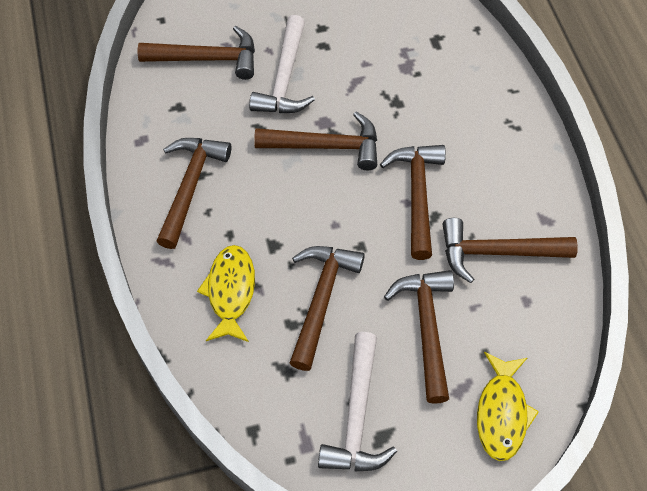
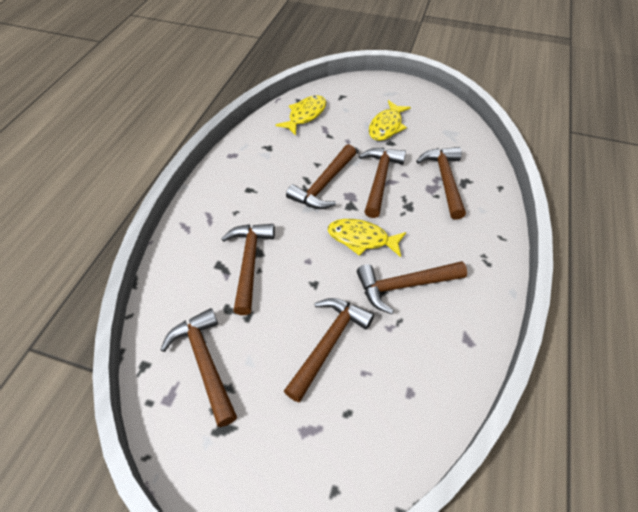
white hammer: 2 -> 0
yellow fish: 2 -> 3

